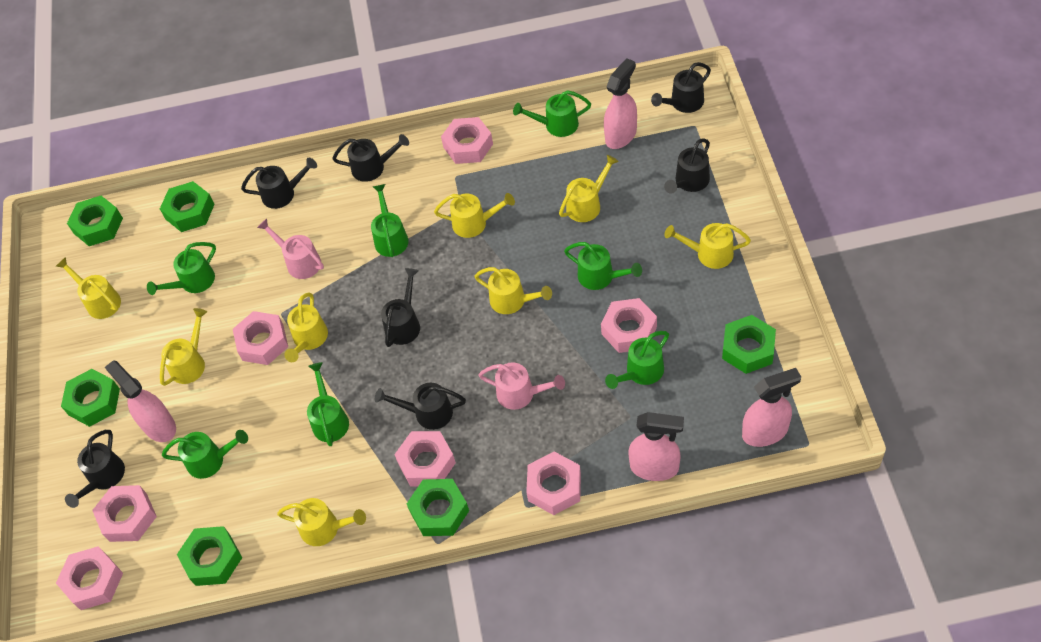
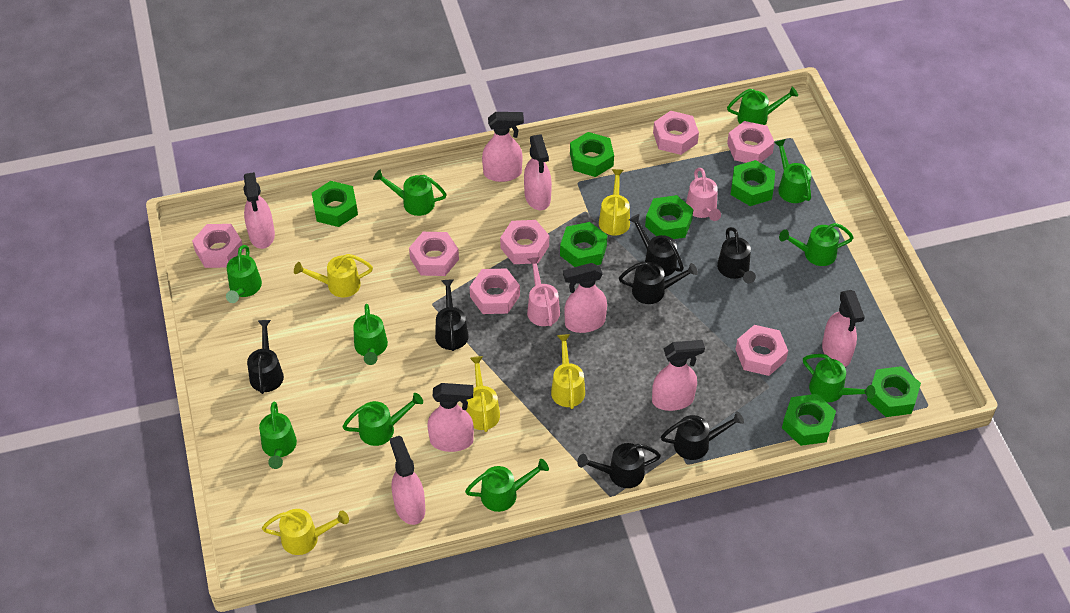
green nut: 6 -> 7
green watering can: 7 -> 10
pink spray bottle: 4 -> 8
yellow watering can: 8 -> 5

